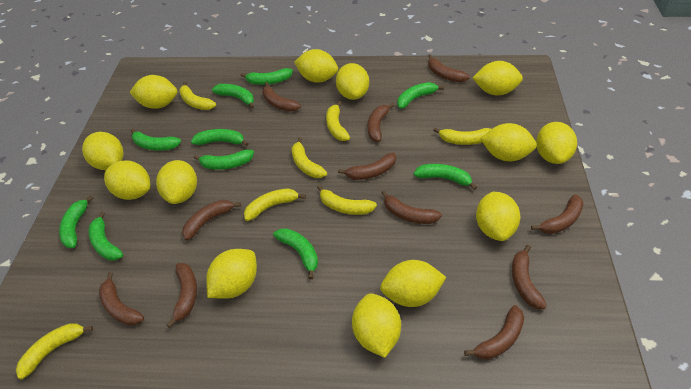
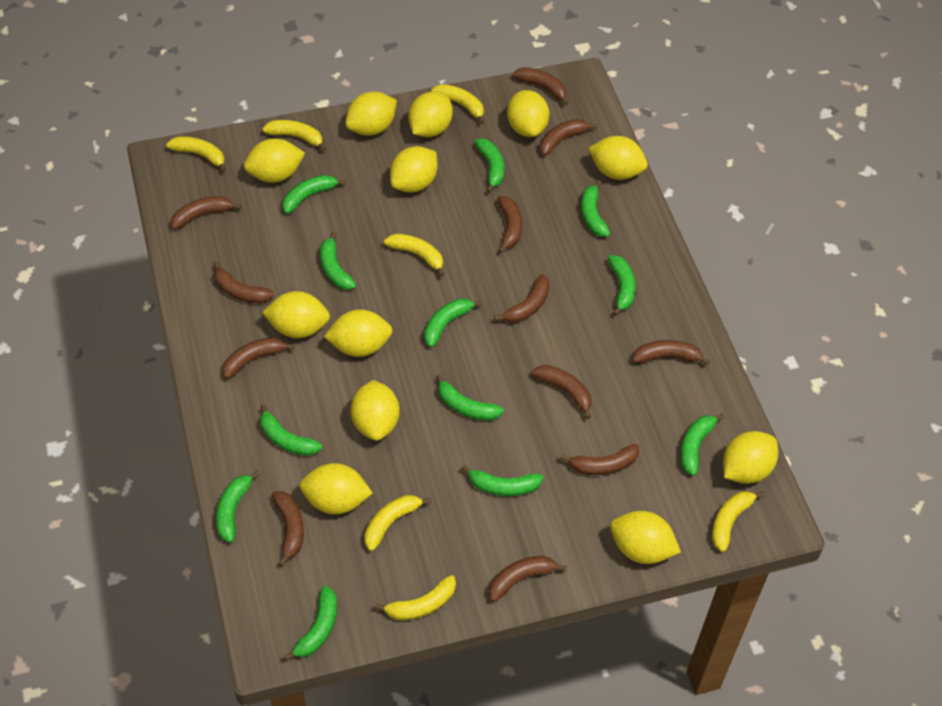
brown banana: 11 -> 12
green banana: 10 -> 12
yellow lemon: 13 -> 12

